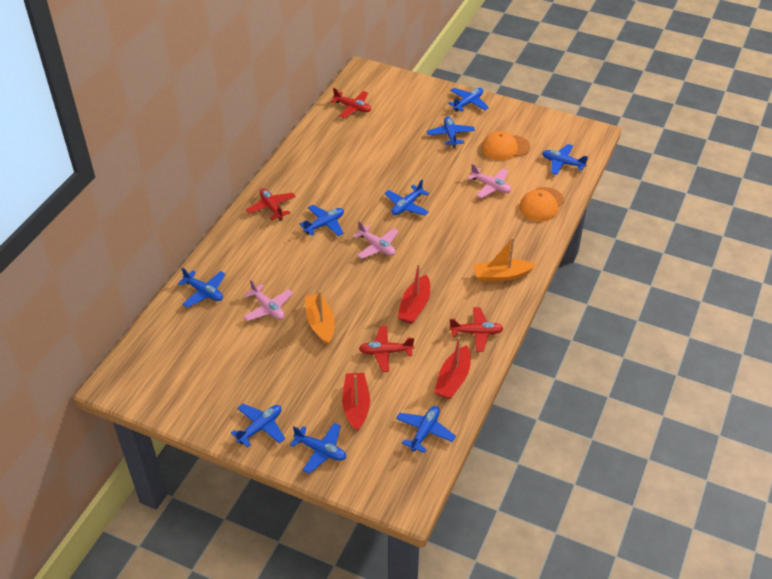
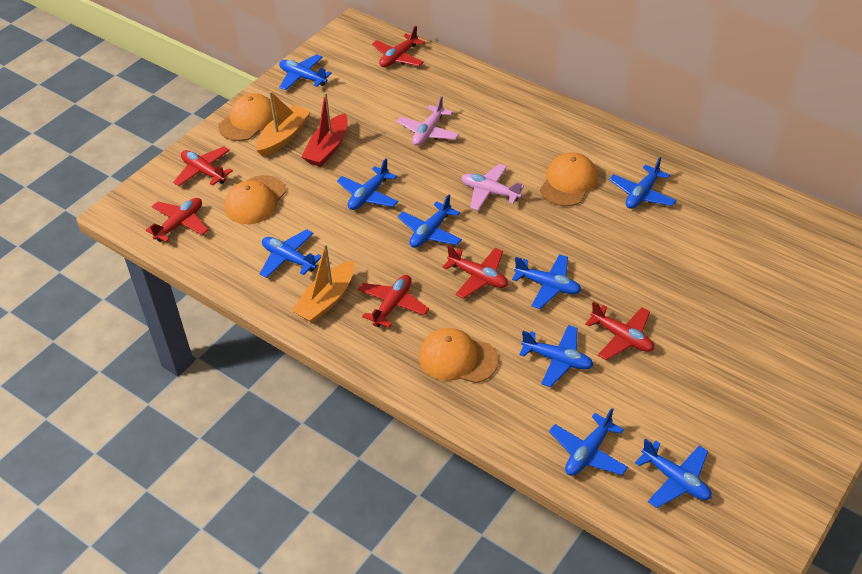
orange cap: 2 -> 4
pink plane: 3 -> 2
red boat: 3 -> 1
red plane: 4 -> 6

